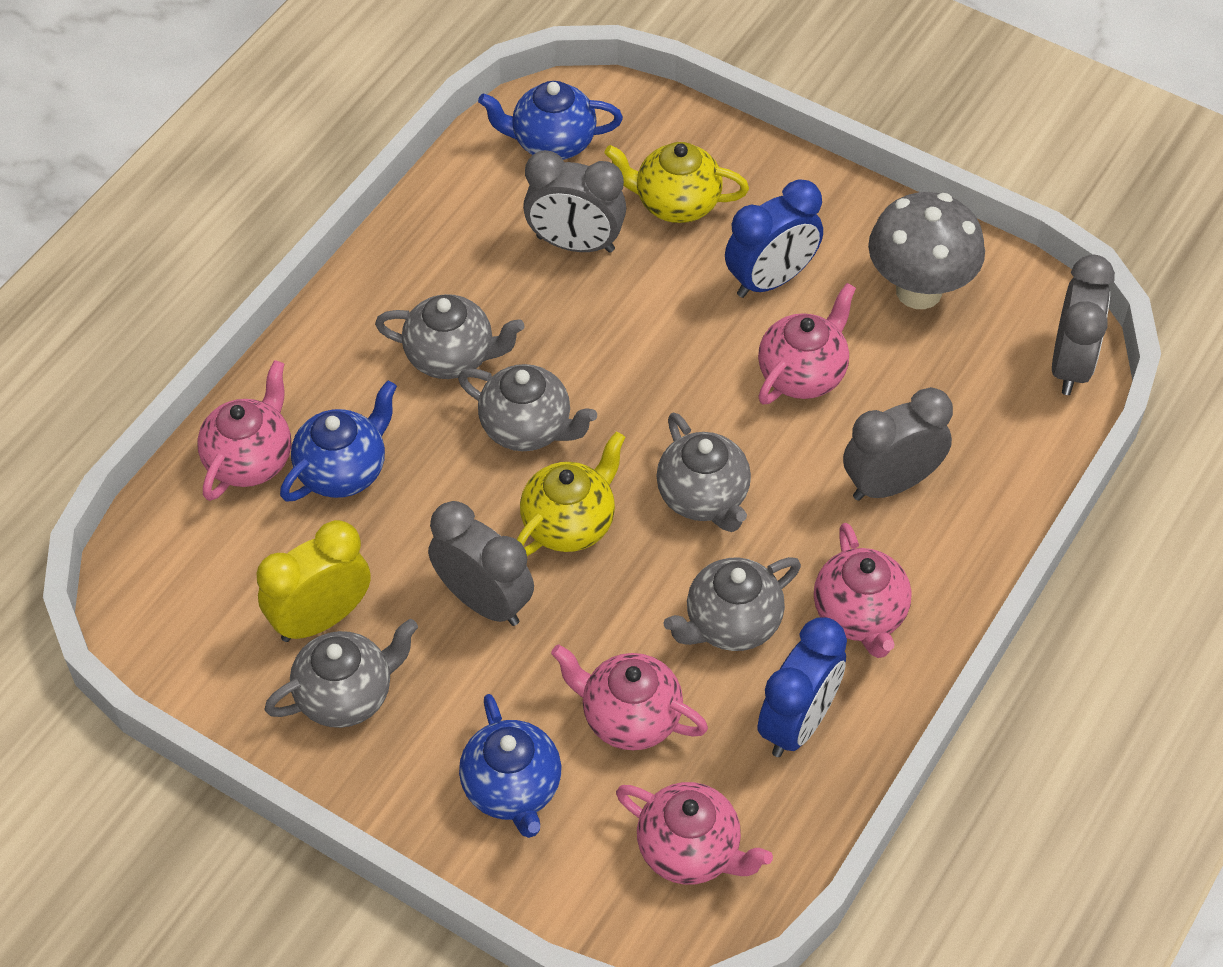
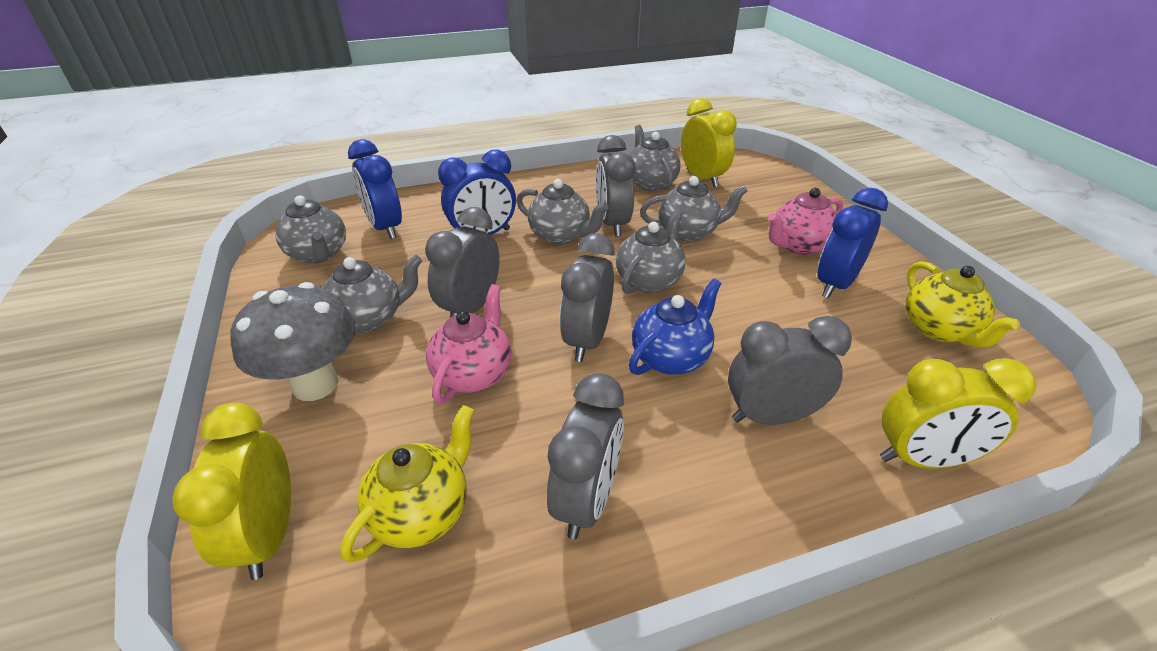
blue clock: 2 -> 3
blue teapot: 3 -> 1
grey clock: 4 -> 5
grey teapot: 5 -> 6
pink teapot: 5 -> 2
yellow clock: 1 -> 3

